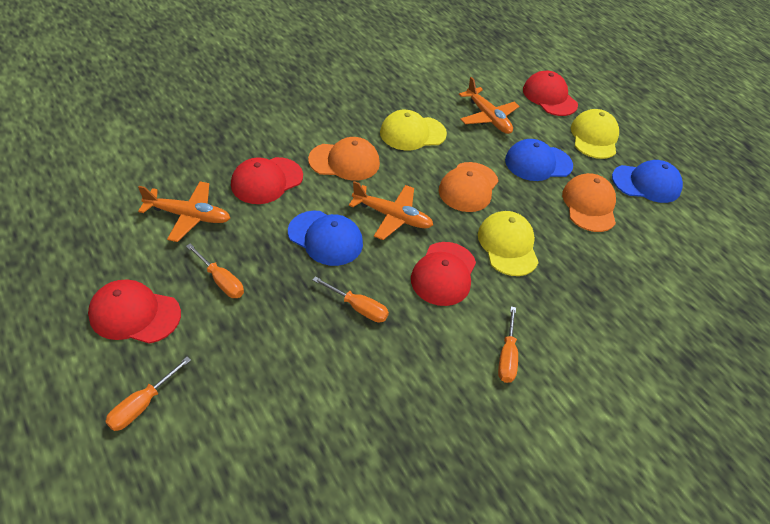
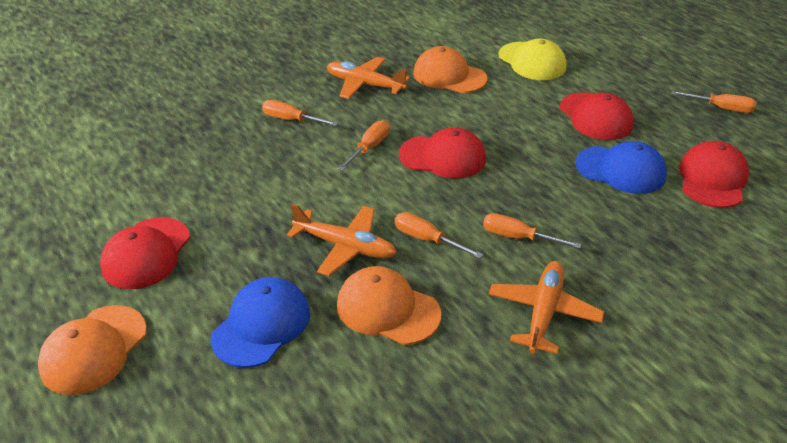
blue cap: 3 -> 2
orange screwdriver: 4 -> 5
yellow cap: 3 -> 1

